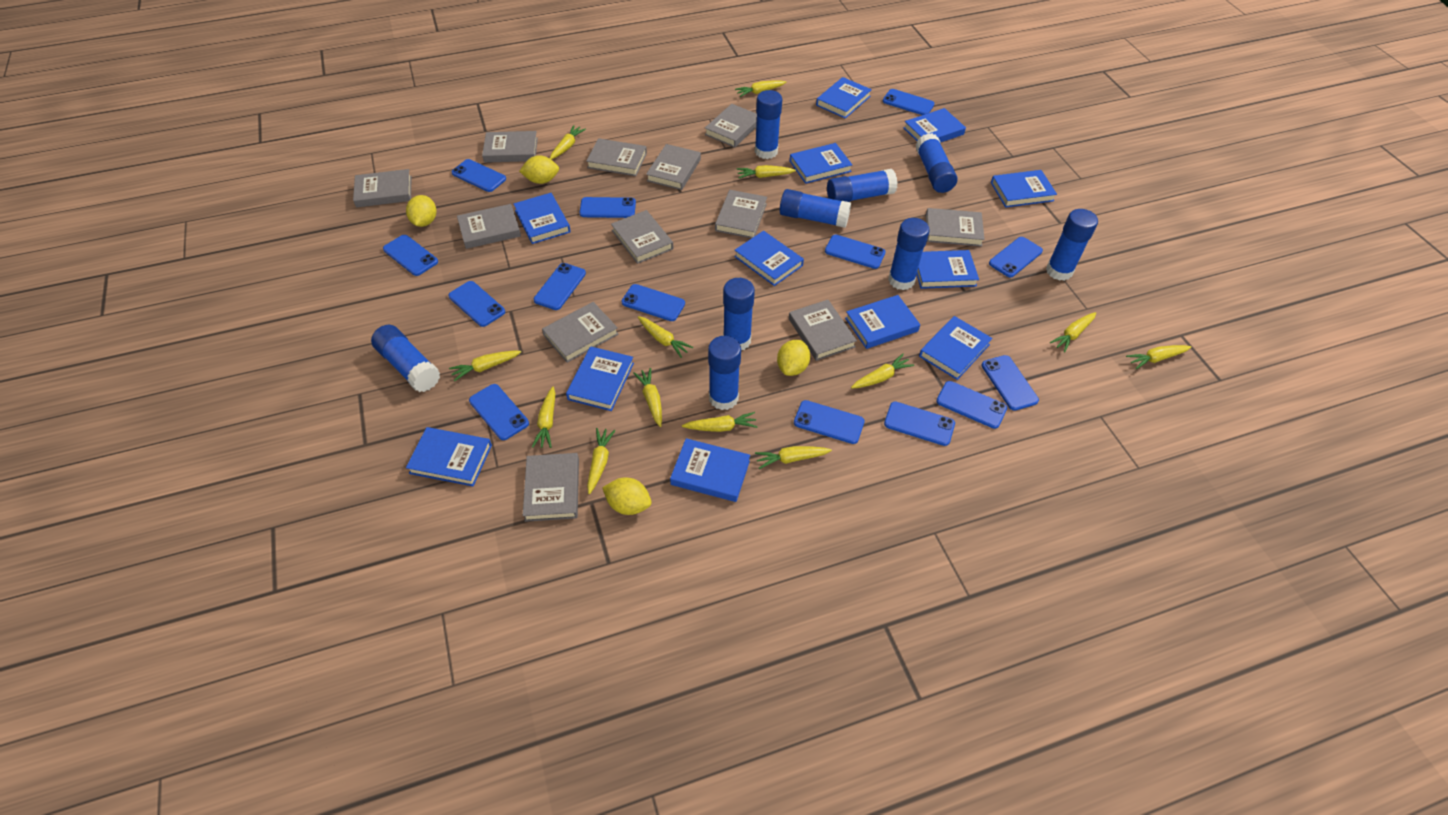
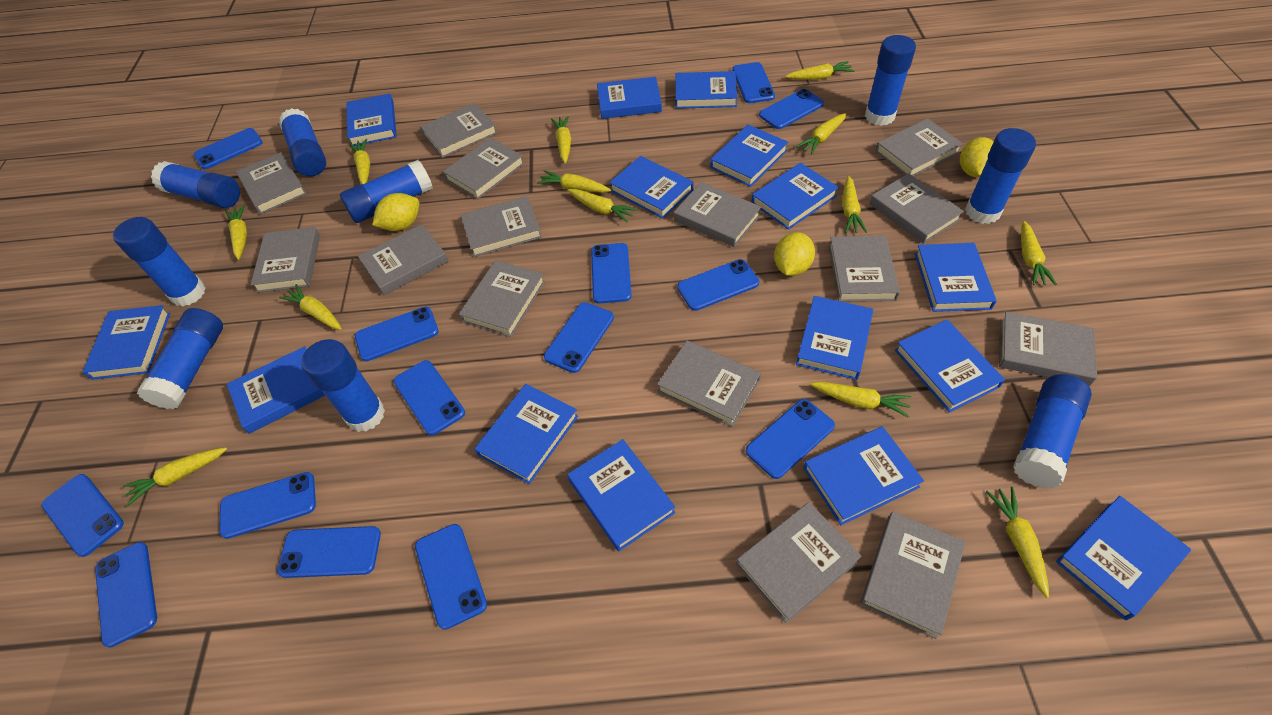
blue book: 12 -> 15
grey book: 12 -> 15
yellow lemon: 4 -> 3

